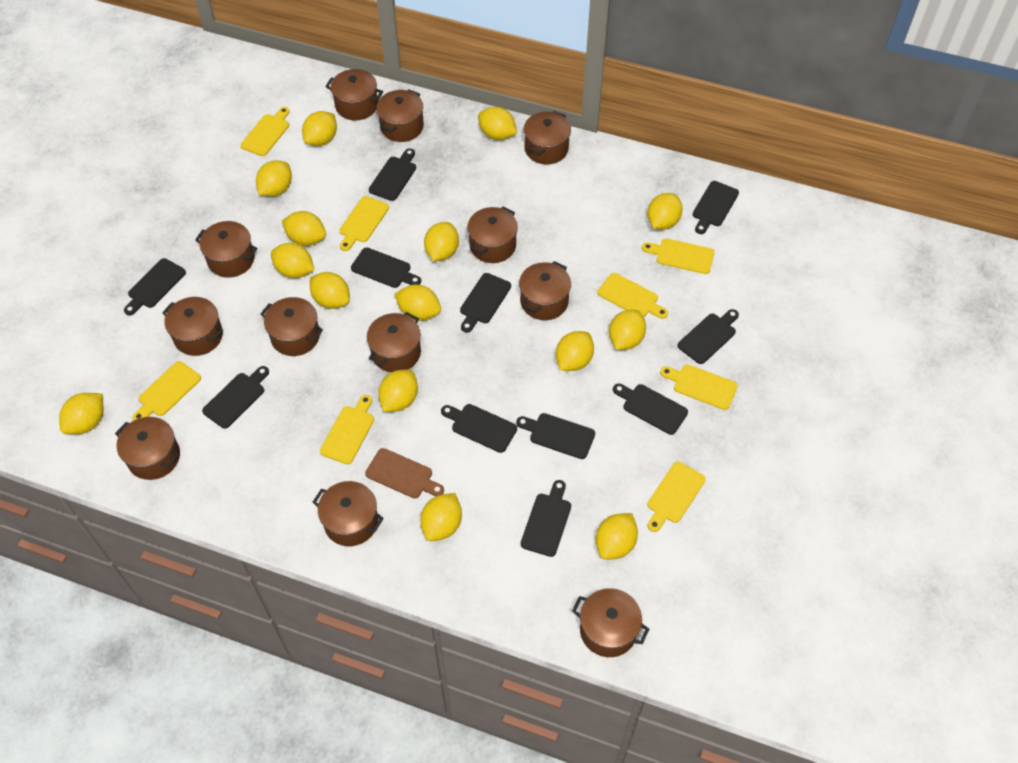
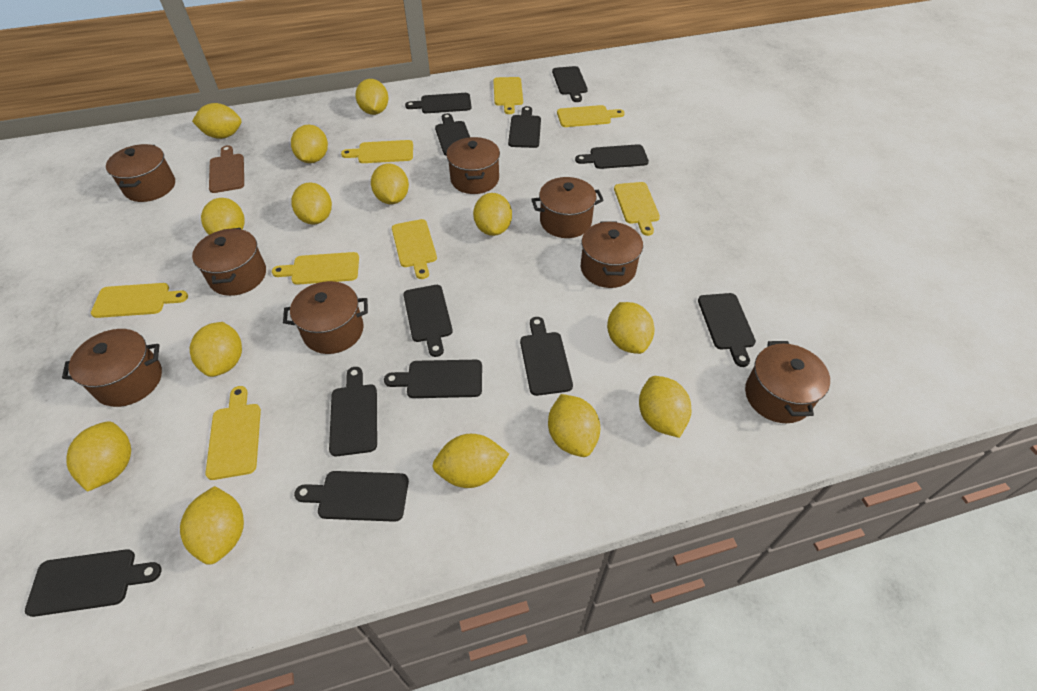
black cutting board: 11 -> 12
brown pot: 12 -> 8
yellow lemon: 15 -> 14

